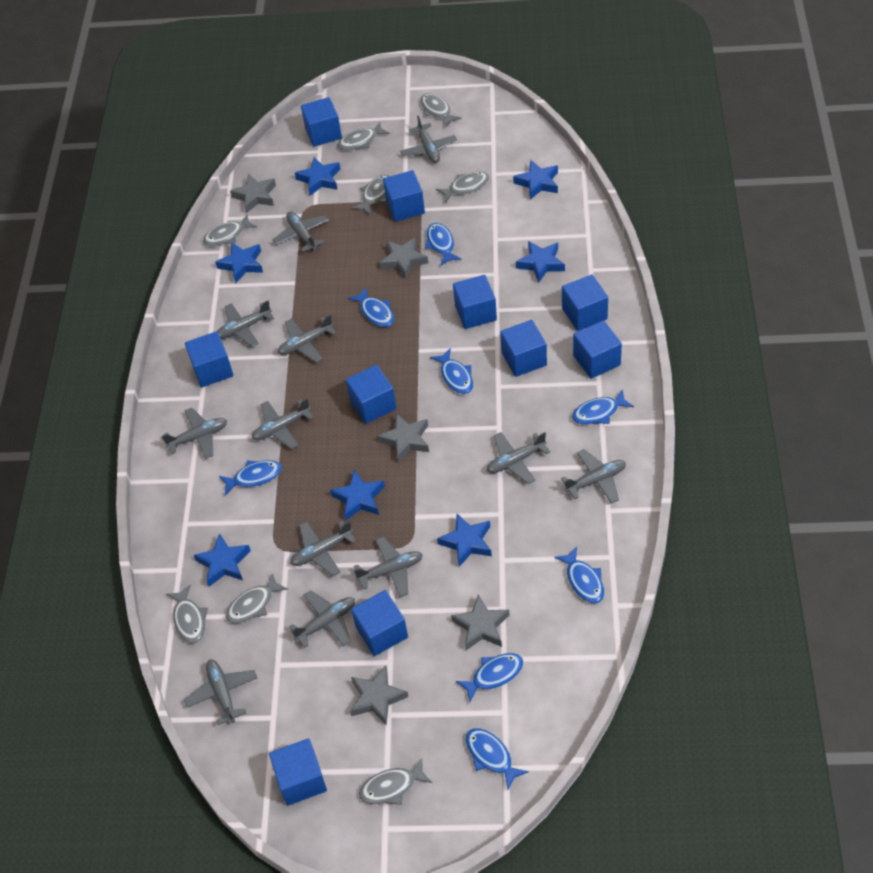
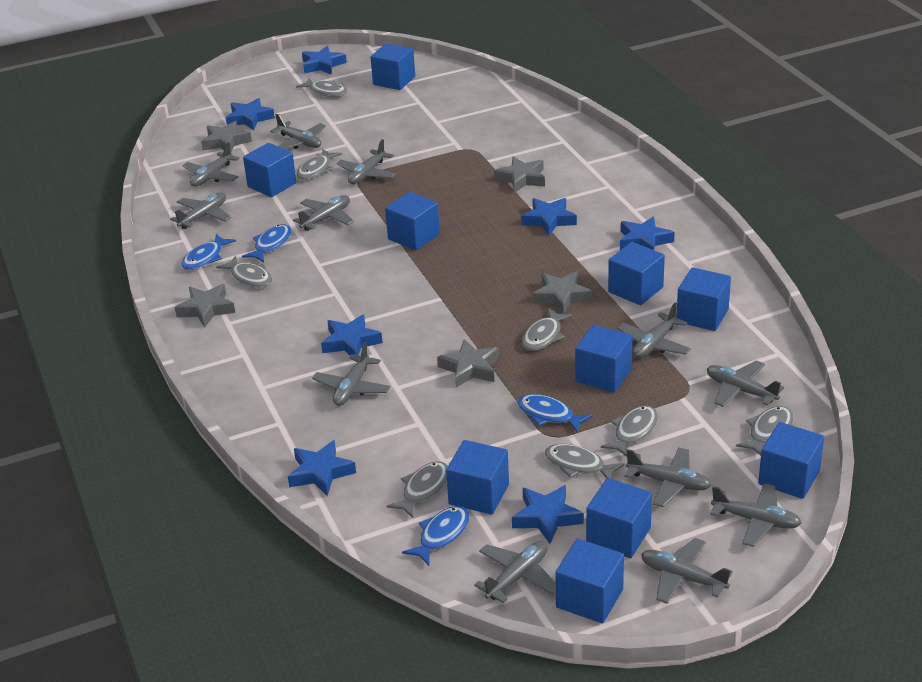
blue fish: 8 -> 4

